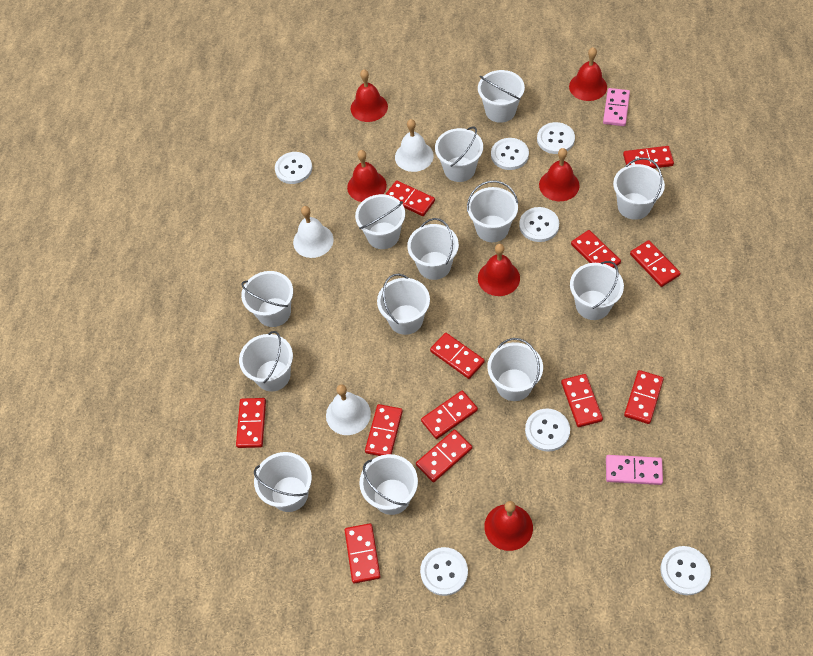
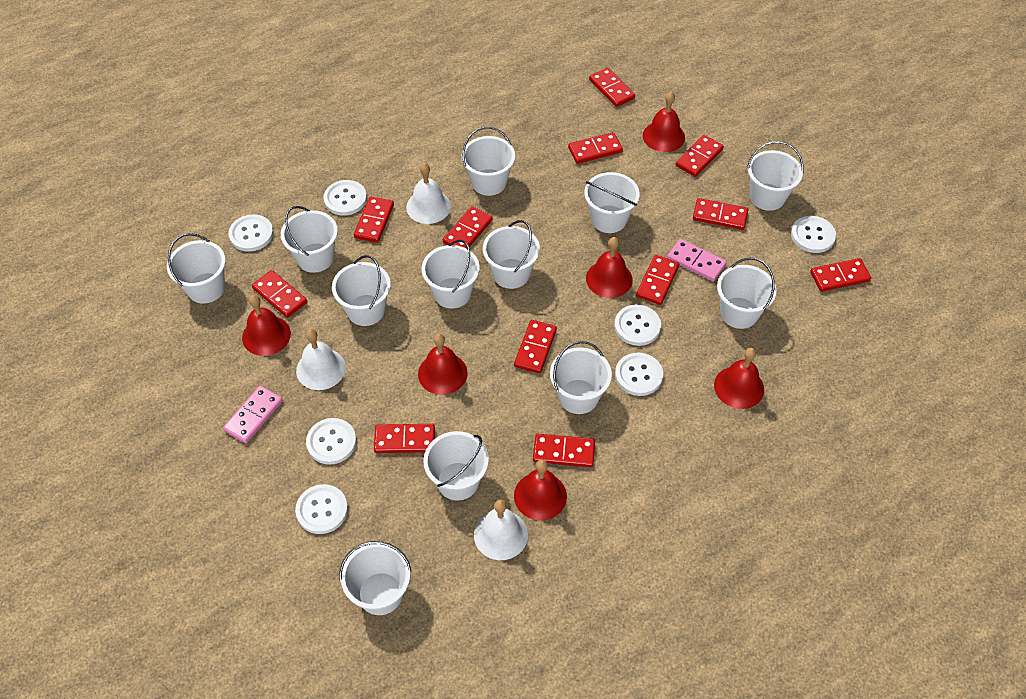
white bucket: 13 -> 12

